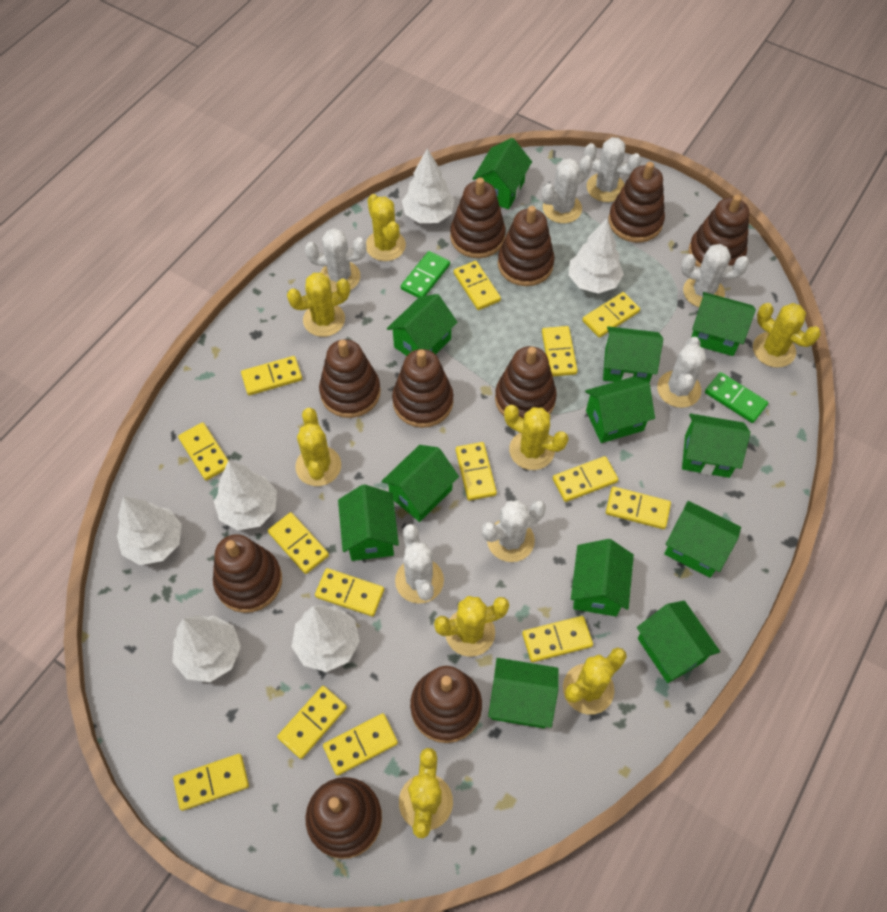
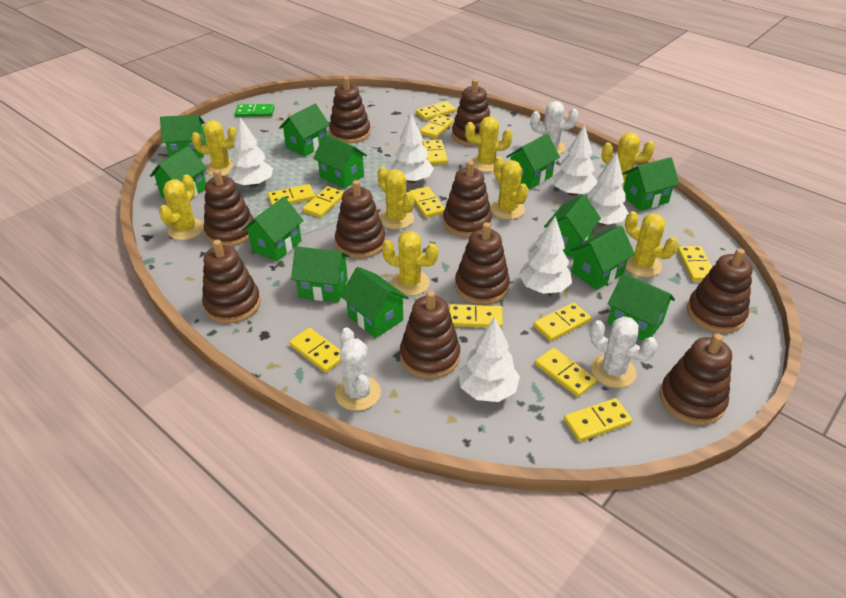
green domino: 2 -> 1
white cactus: 7 -> 3
yellow domino: 14 -> 12

